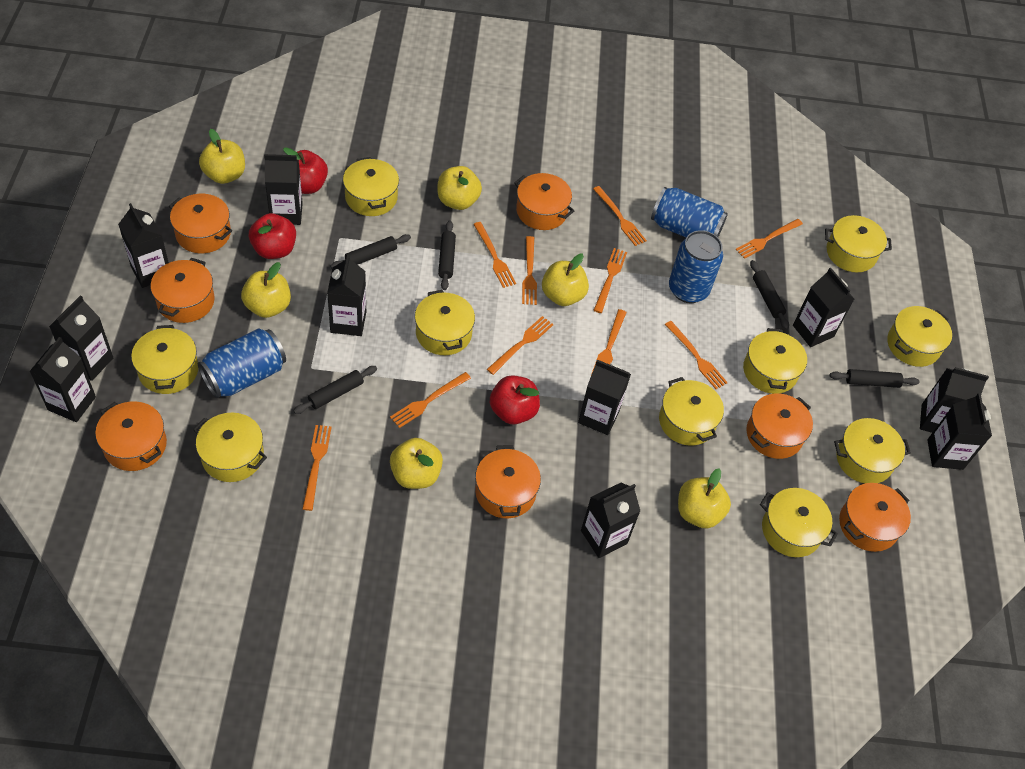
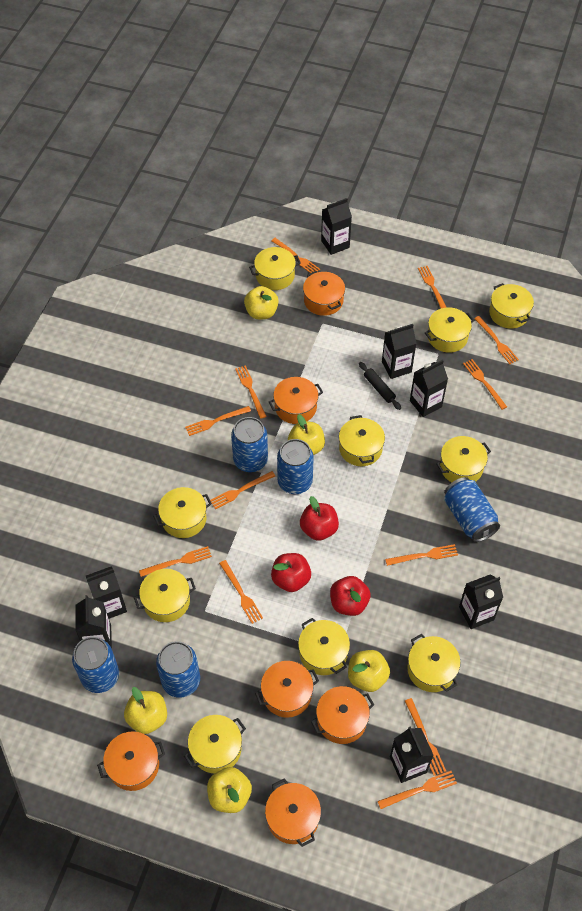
black carton: 10 -> 7
black rolling pin: 5 -> 1
blue can: 3 -> 5
orange fork: 10 -> 12
orange pot: 7 -> 6
yellow apple: 6 -> 5

